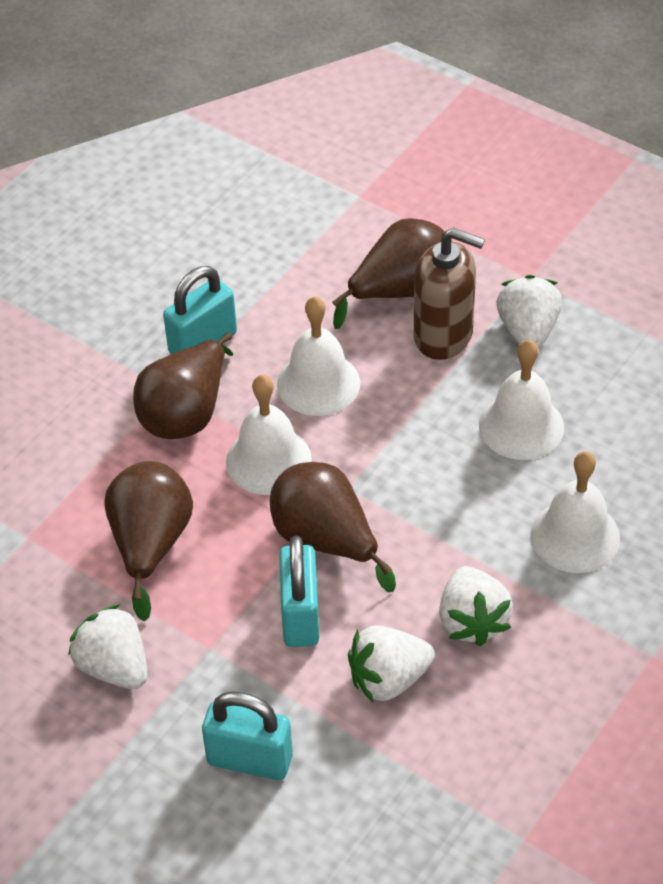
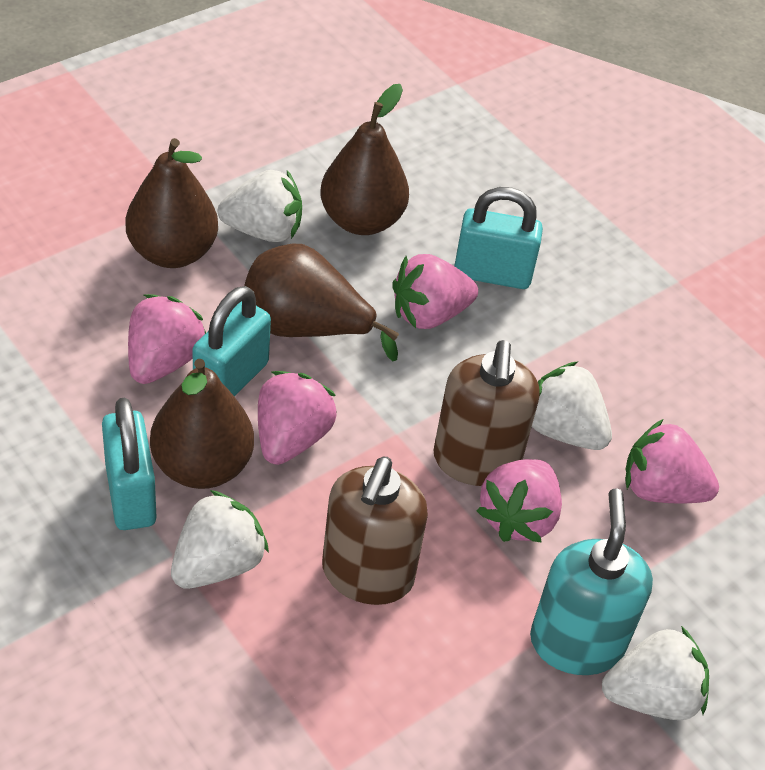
brown soap dispenser: 1 -> 2
pink strawberry: 0 -> 5
turquoise soap dispenser: 0 -> 1
white bell: 4 -> 0

